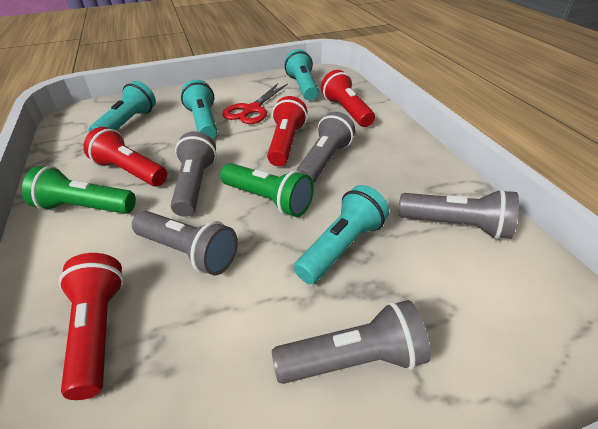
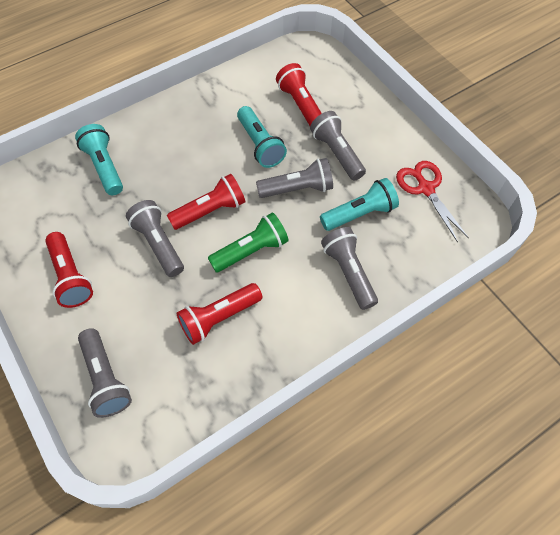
green flashlight: 2 -> 1
turquoise flashlight: 4 -> 3

